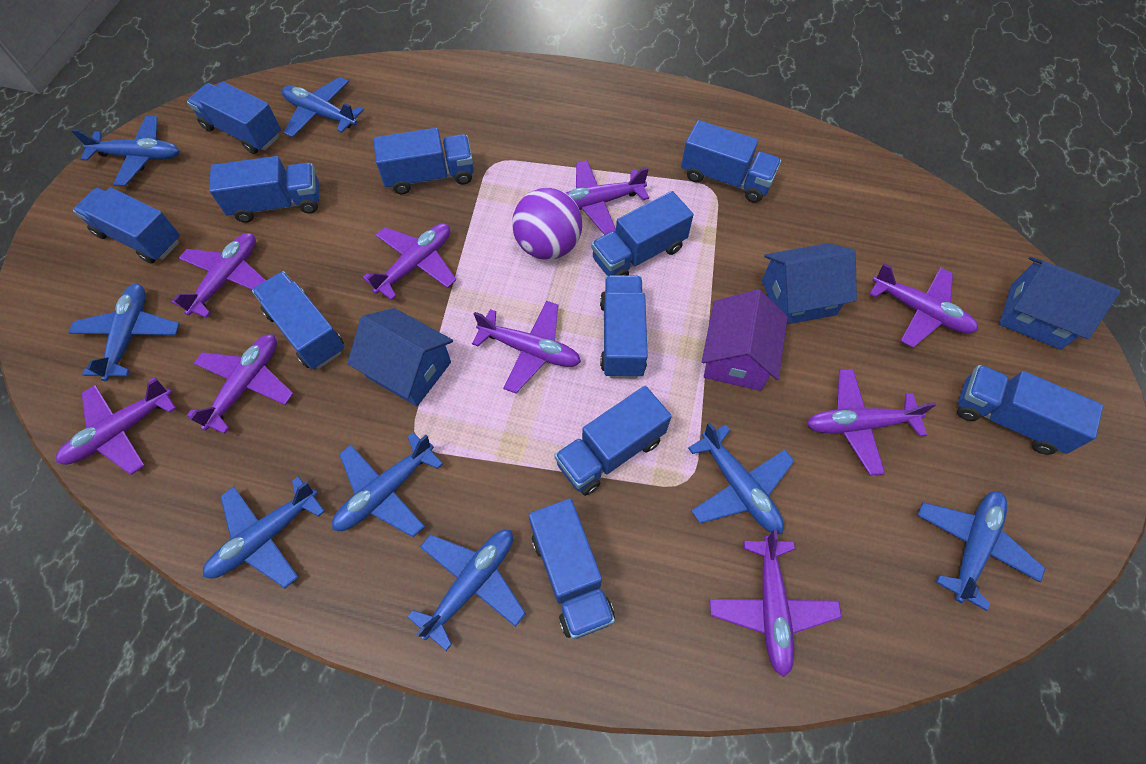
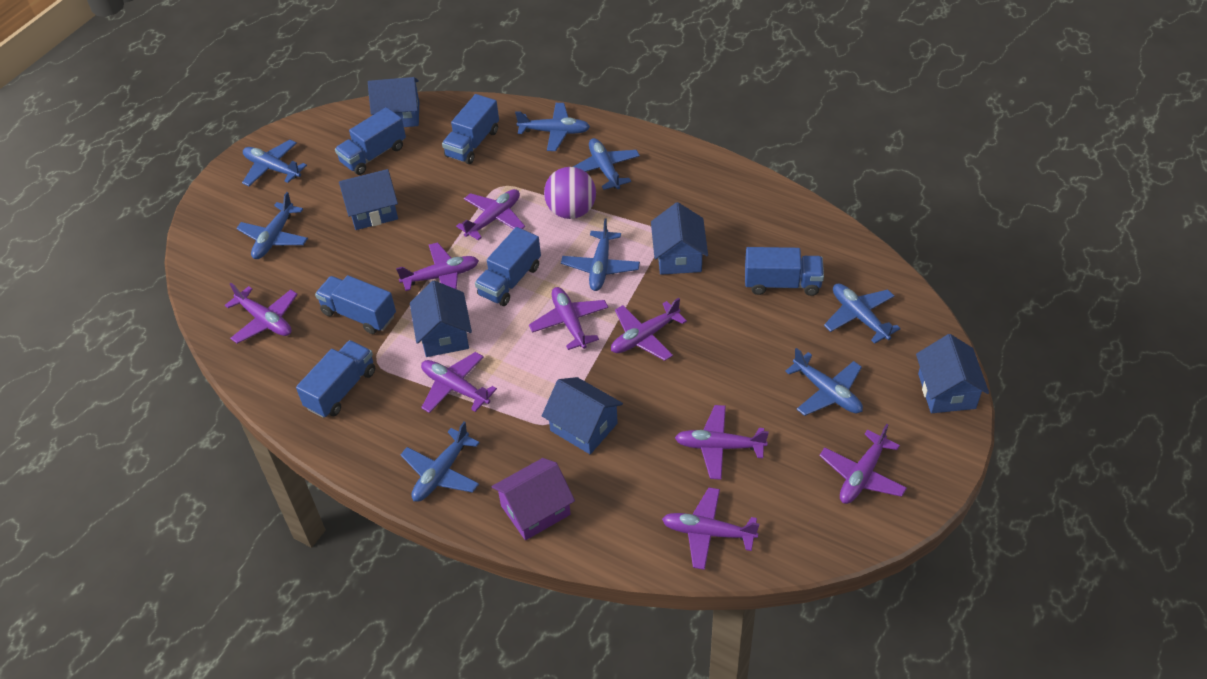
blue house: 3 -> 6
blue truck: 11 -> 6

